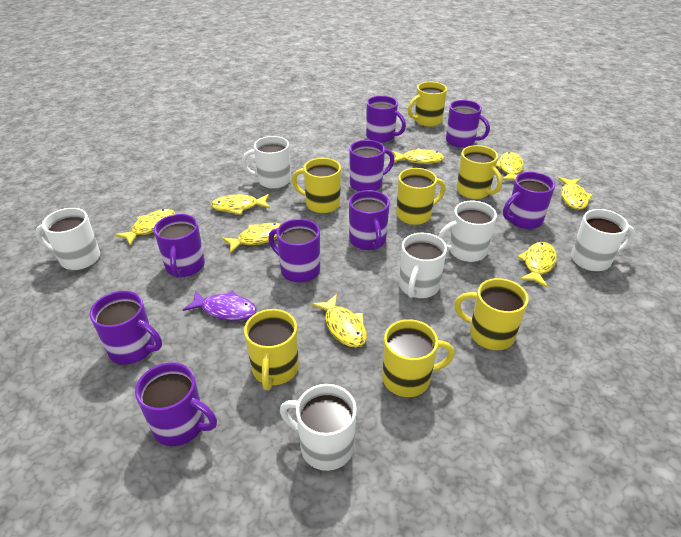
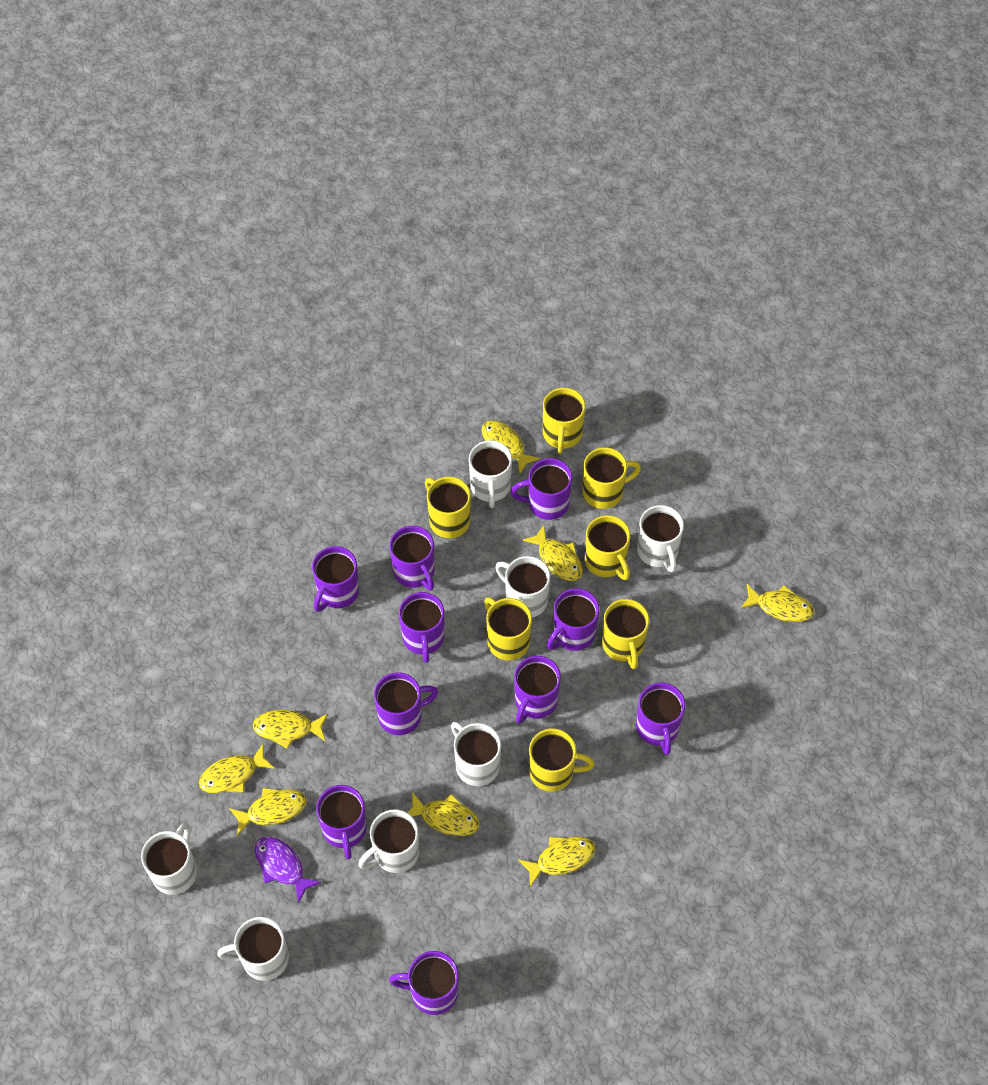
purple mug: 9 -> 10
white mug: 6 -> 7

